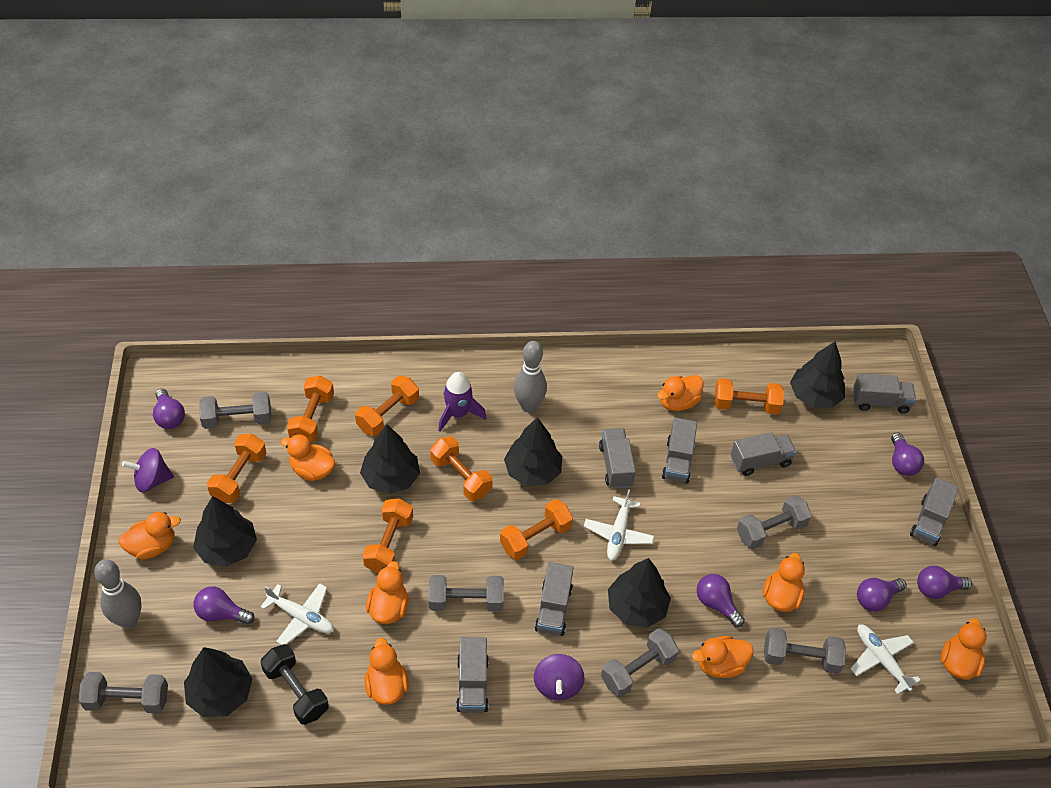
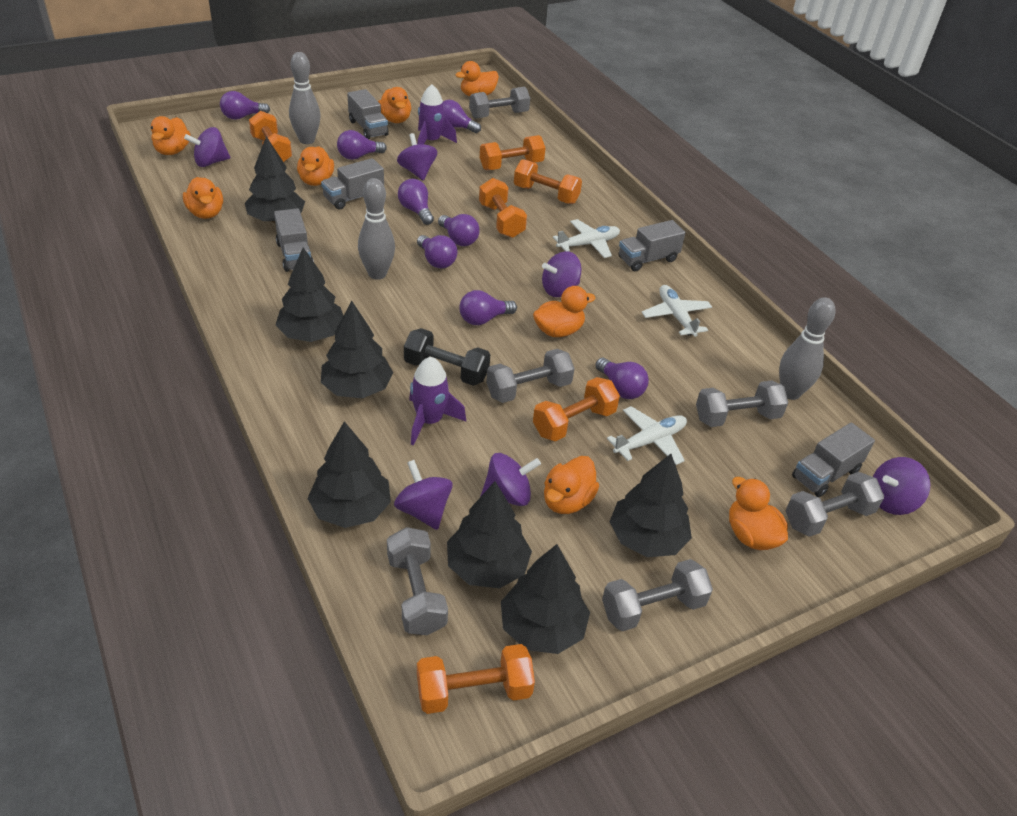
black tree: 6 -> 7
grey bowling pin: 2 -> 3
grey truck: 7 -> 5
orange dumbbell: 7 -> 6
purple light bulb: 6 -> 8
purple rocket: 1 -> 2
purple spinning top: 2 -> 6

